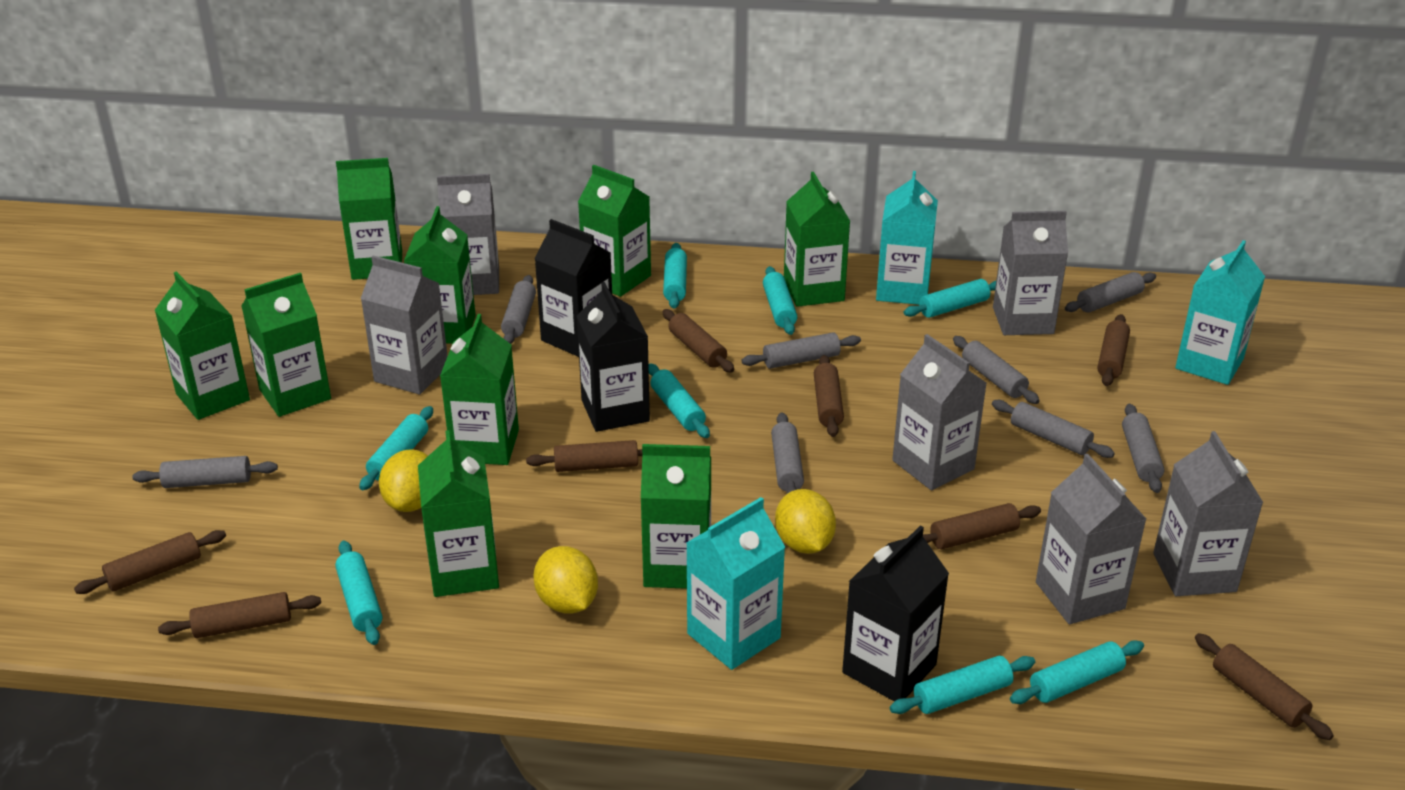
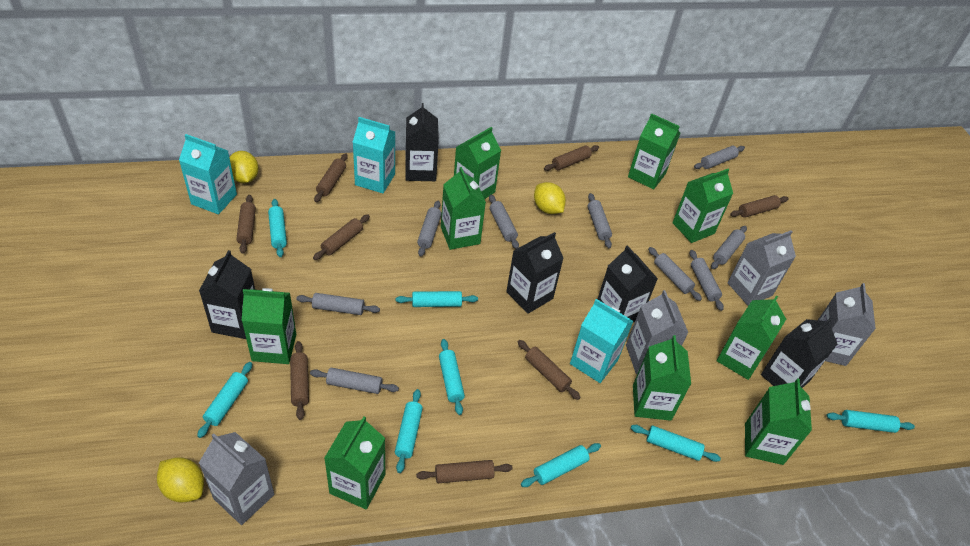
black carton: 3 -> 5
grey carton: 6 -> 4
grey rolling pin: 8 -> 9

